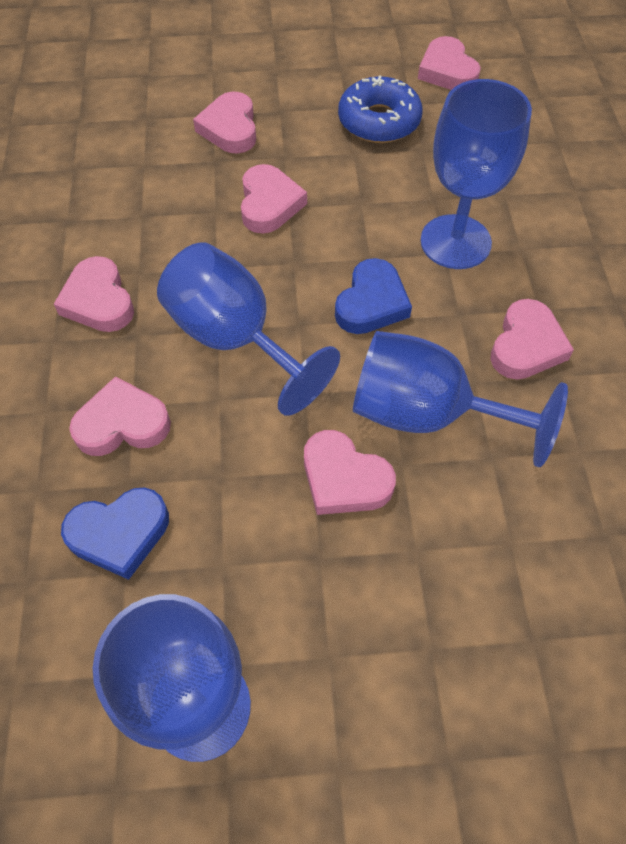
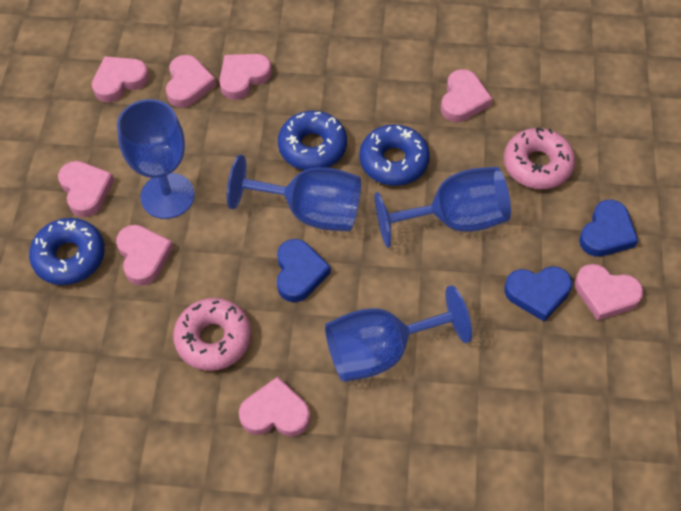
blue donut: 1 -> 3
blue heart: 2 -> 3
pink donut: 0 -> 2
pink heart: 7 -> 8

